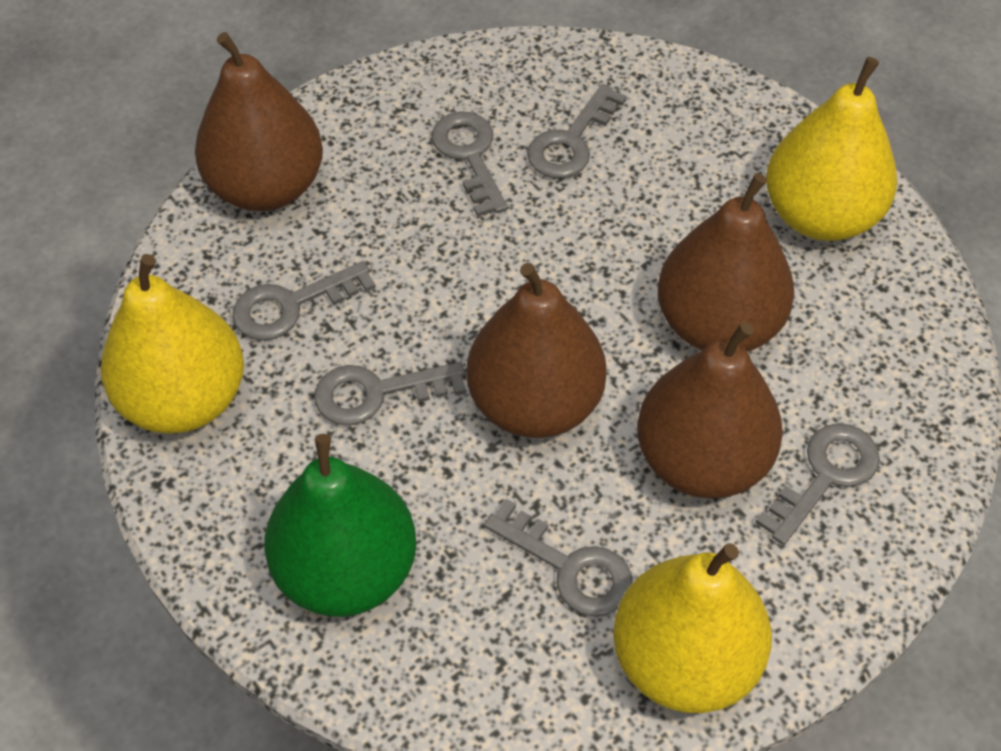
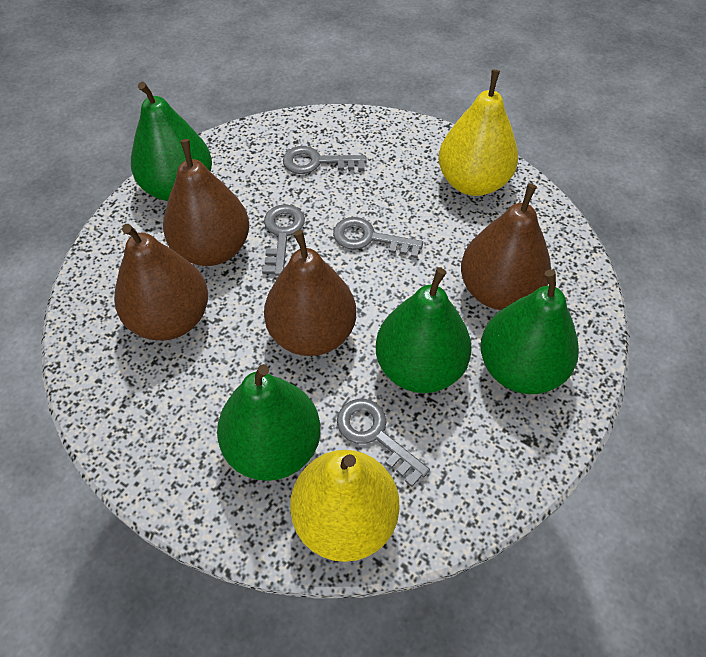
green pear: 1 -> 4
grey key: 6 -> 4
yellow pear: 3 -> 2

